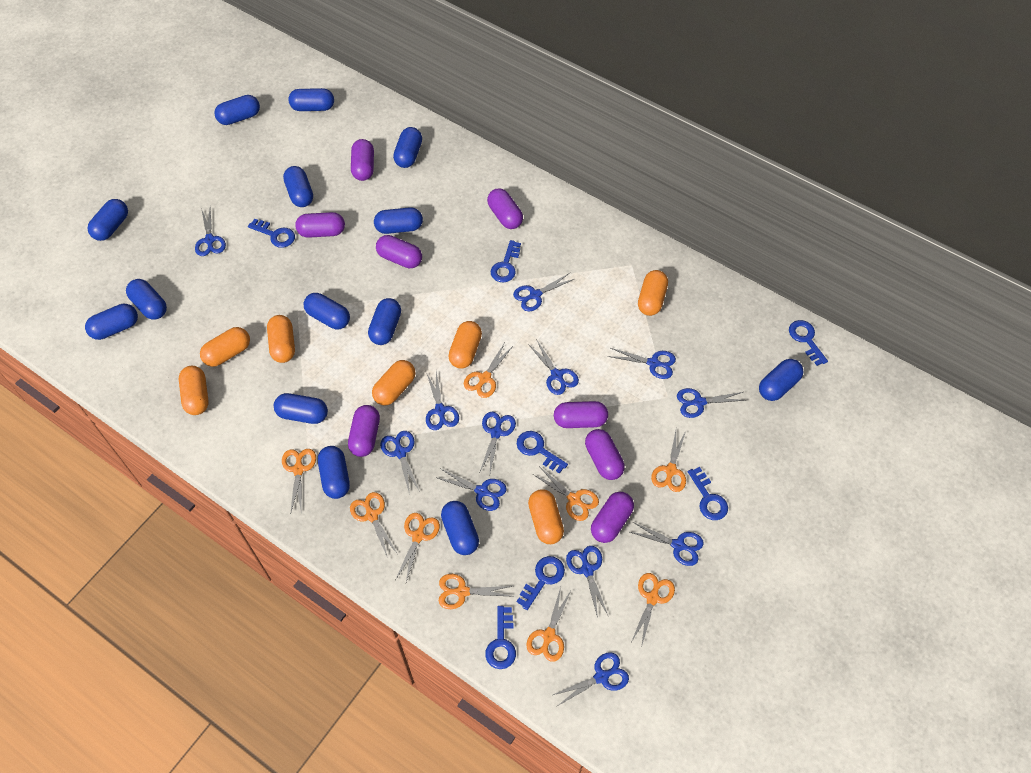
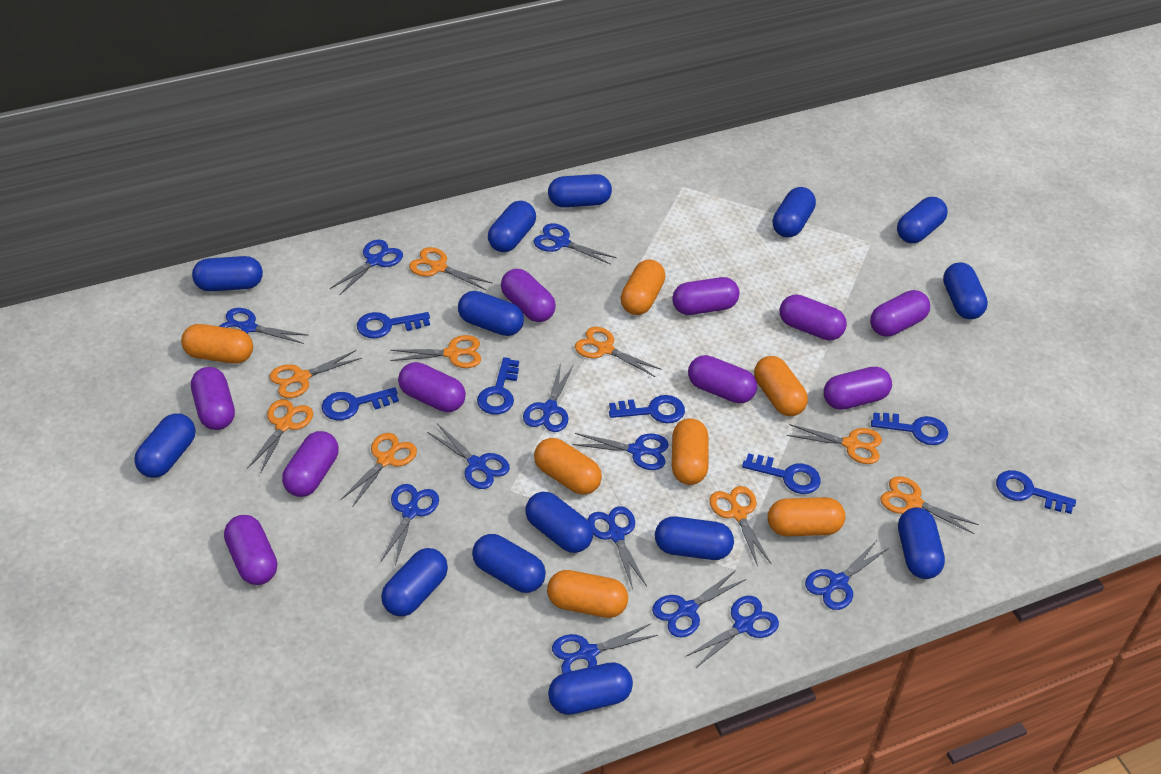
purple capsule: 8 -> 10

